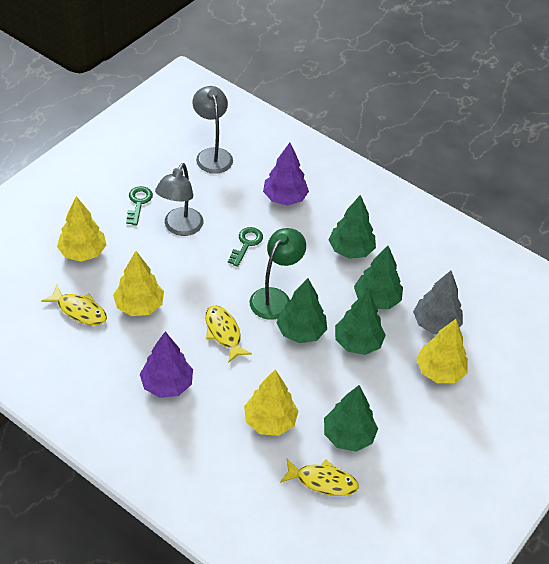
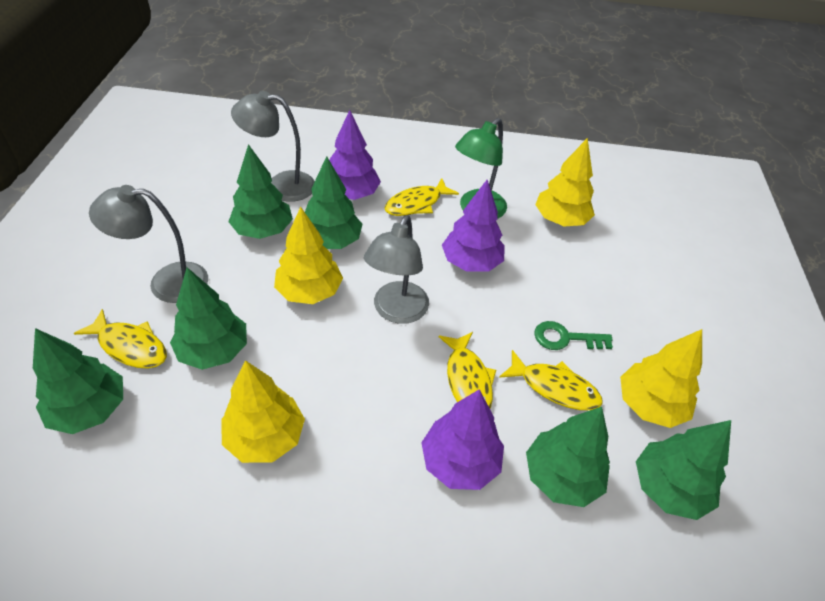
green key: 2 -> 1
green tree: 5 -> 6
grey lamp: 2 -> 3
grey tree: 1 -> 0
purple tree: 2 -> 3
yellow fish: 3 -> 4

